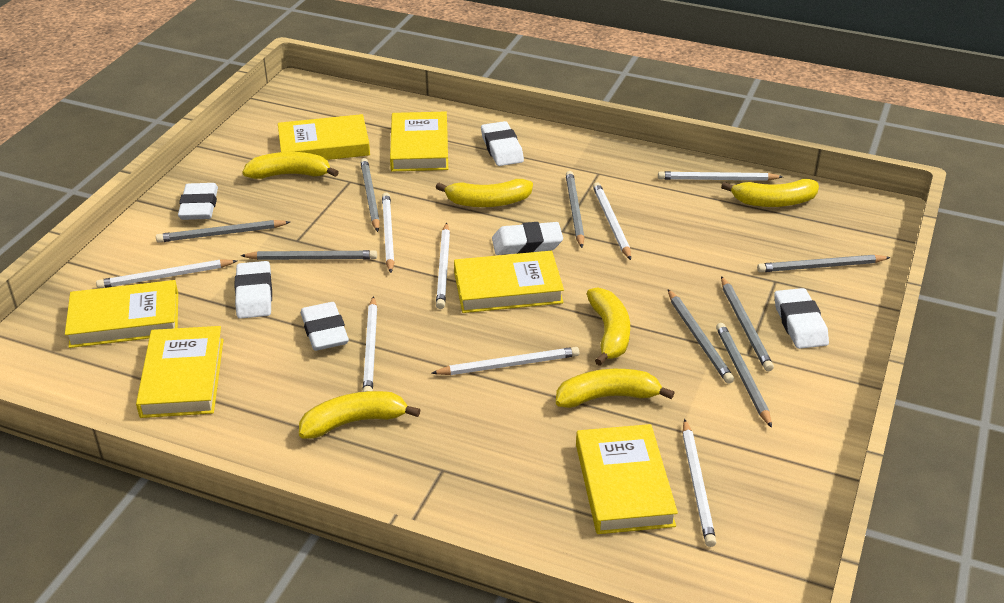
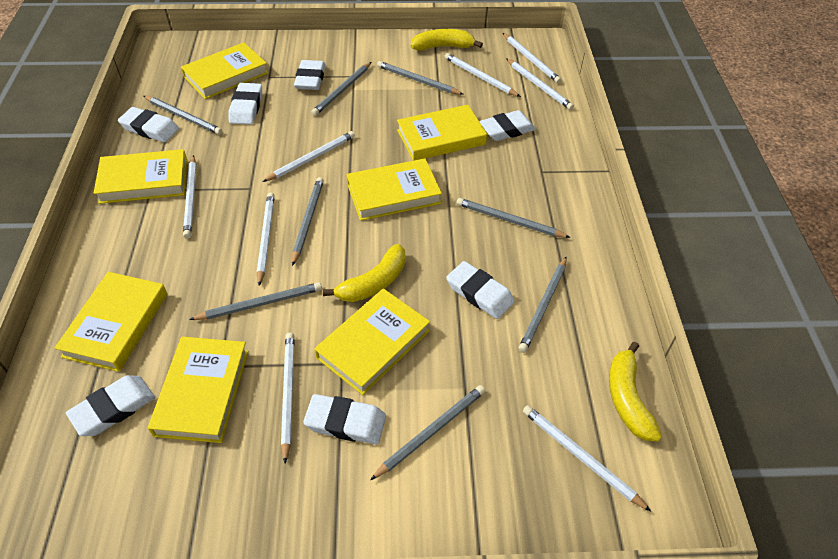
white eraser: 6 -> 7
yellow banana: 6 -> 3
yellow book: 6 -> 7

